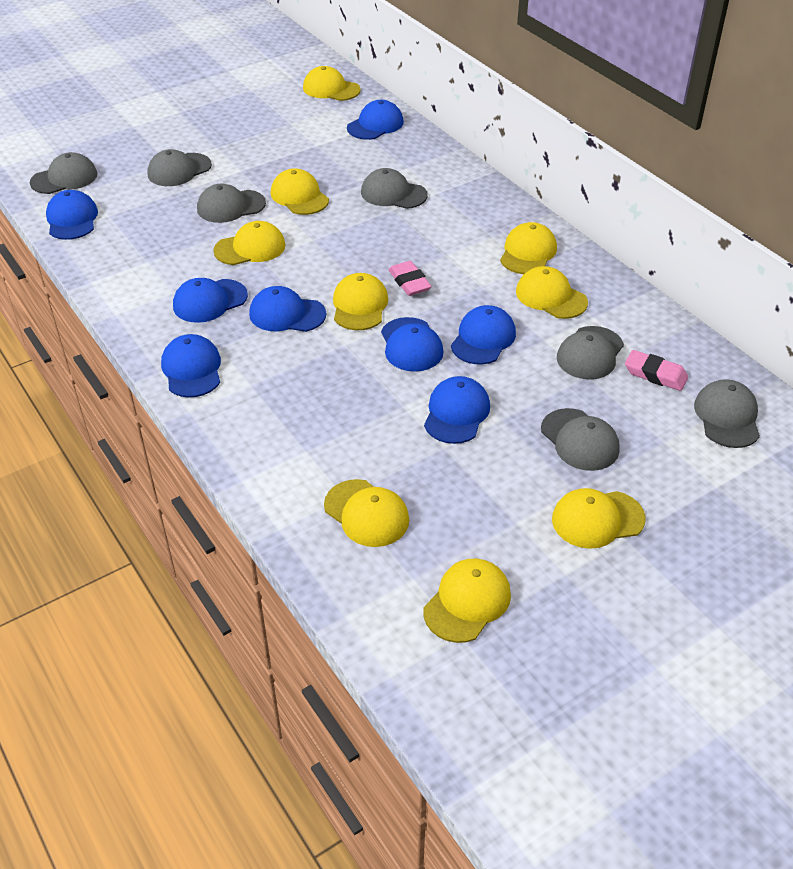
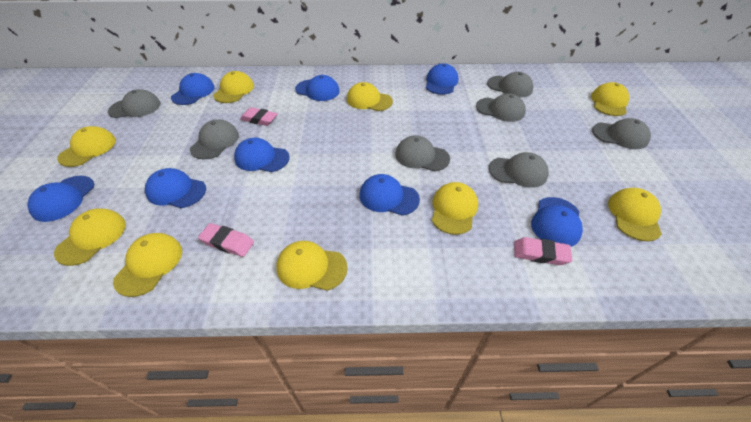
pink eraser: 2 -> 3

